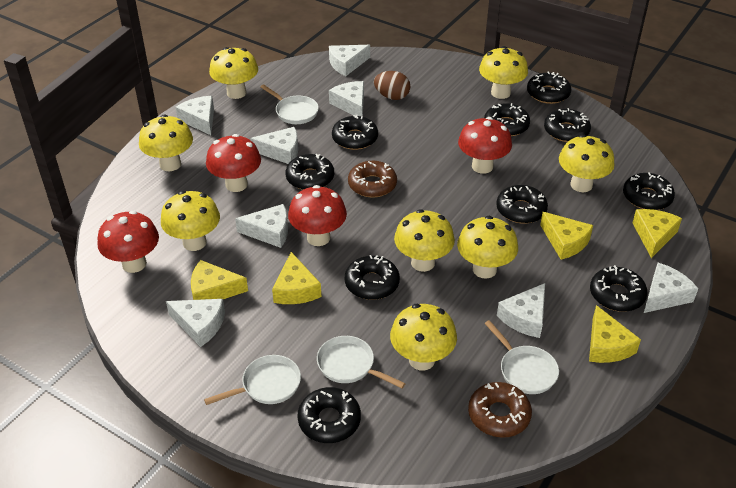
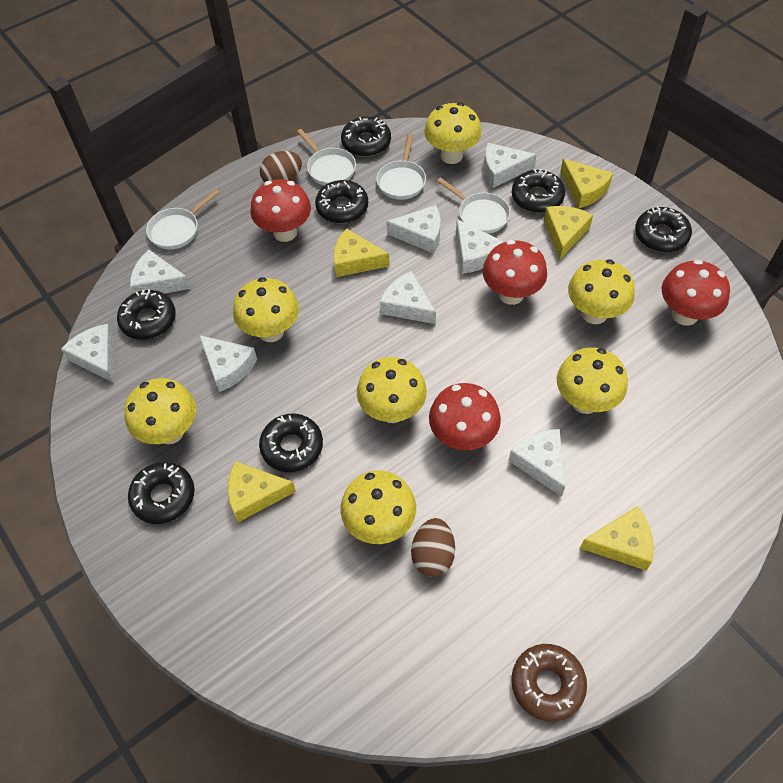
black donut: 10 -> 7
brown donut: 2 -> 1
brown egg: 1 -> 2
yellow mushroom: 8 -> 7

